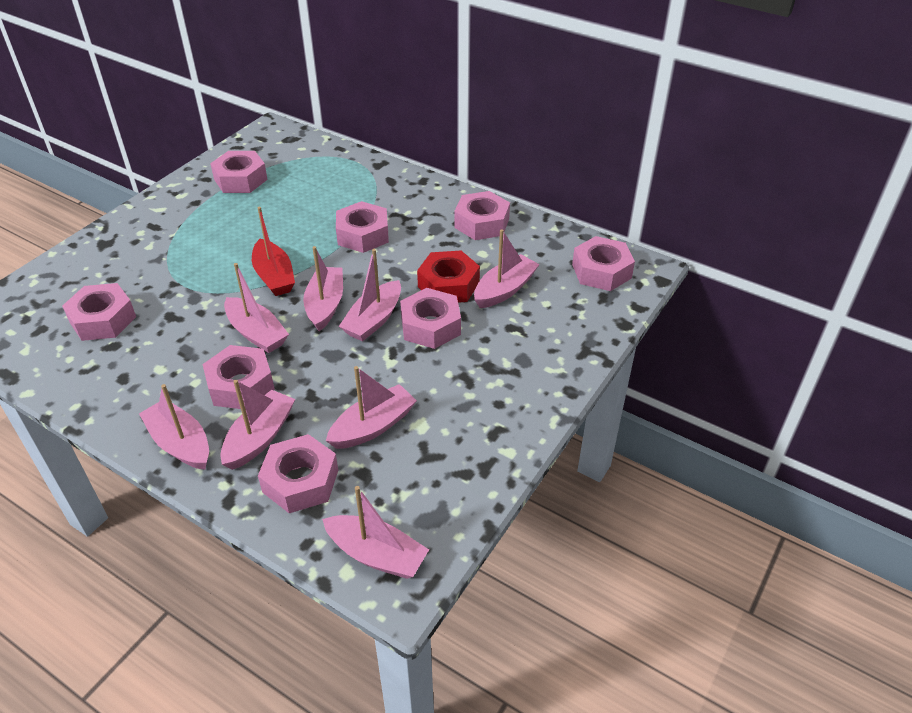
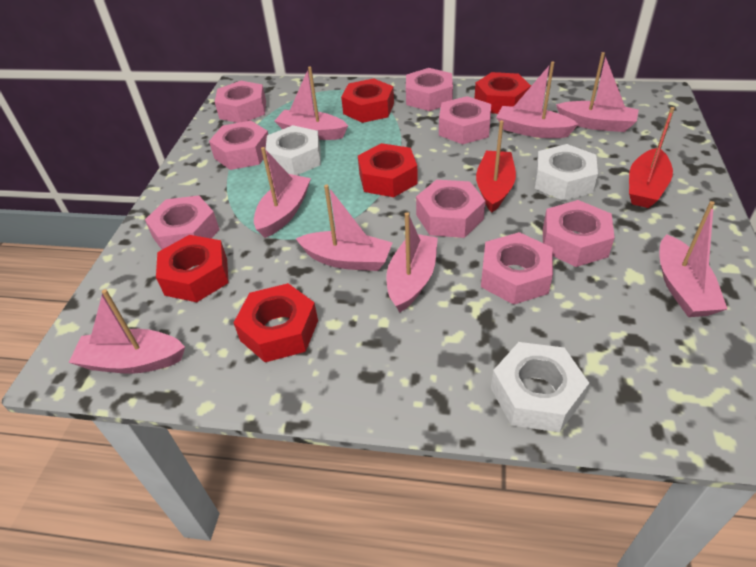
red boat: 1 -> 2
red nut: 1 -> 5
white nut: 0 -> 3

